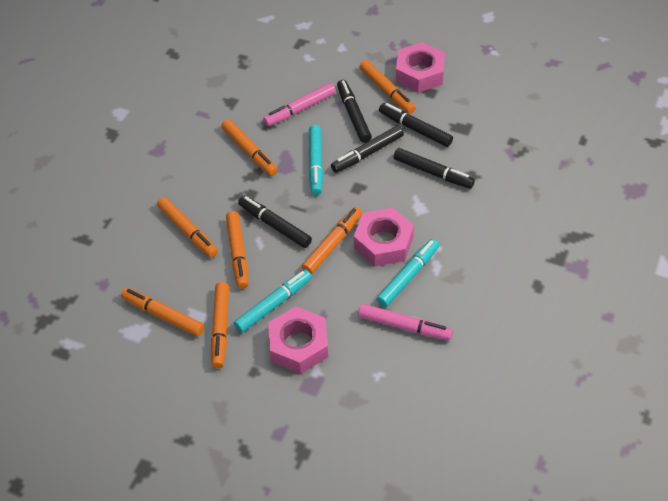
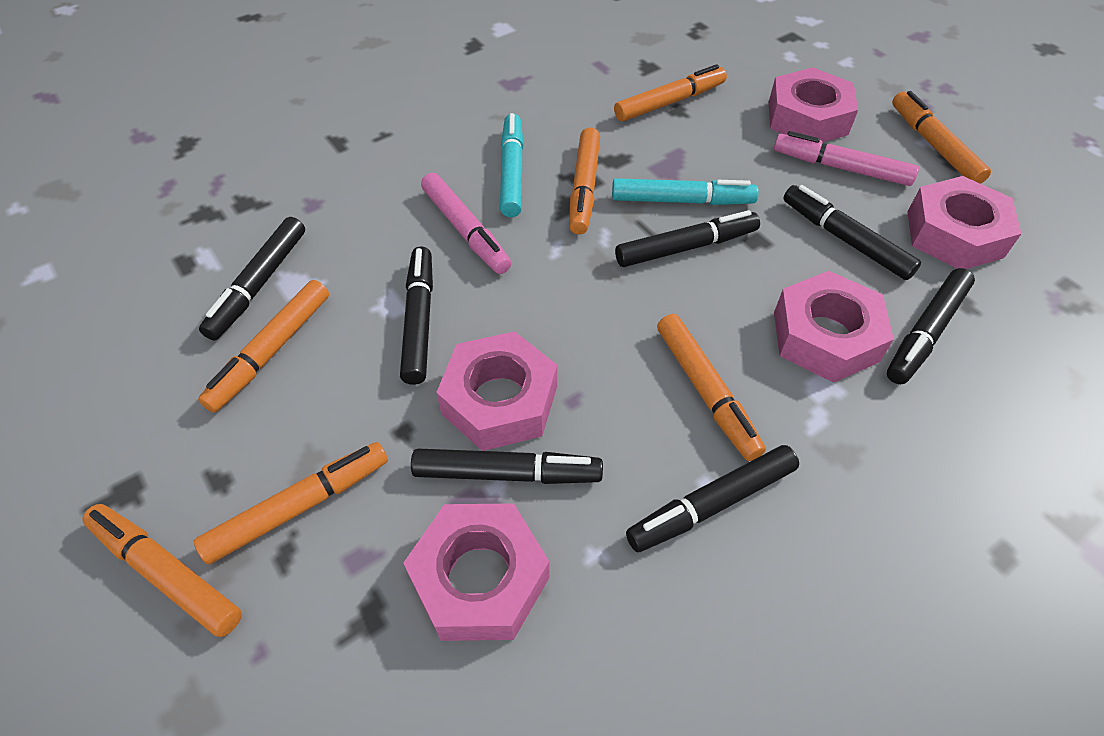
black marker: 5 -> 7
pink nut: 3 -> 5
turquoise marker: 3 -> 2

